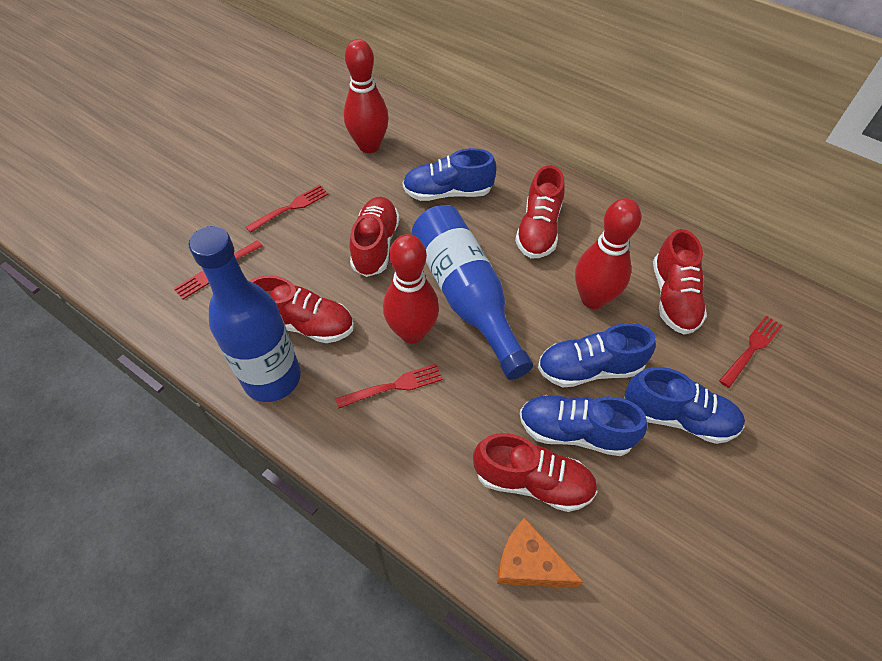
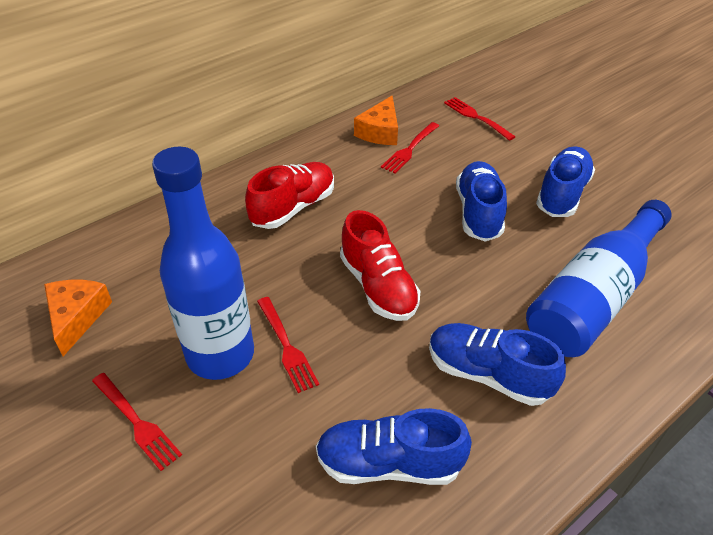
orange cheese: 1 -> 2
red bowling pin: 3 -> 0
red shoe: 5 -> 2

